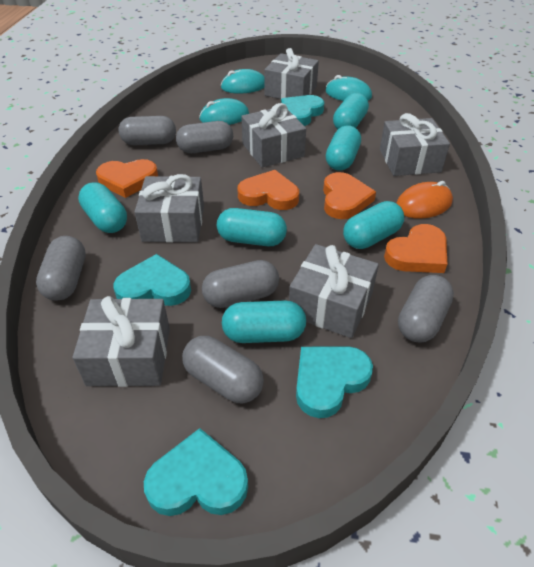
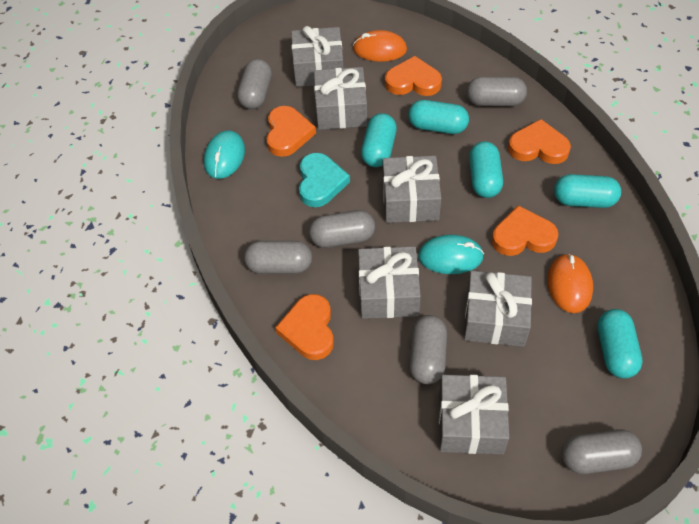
orange heart: 4 -> 5
orange mouse: 1 -> 2
turquoise capsule: 6 -> 5
turquoise heart: 4 -> 1
turquoise mouse: 3 -> 2

